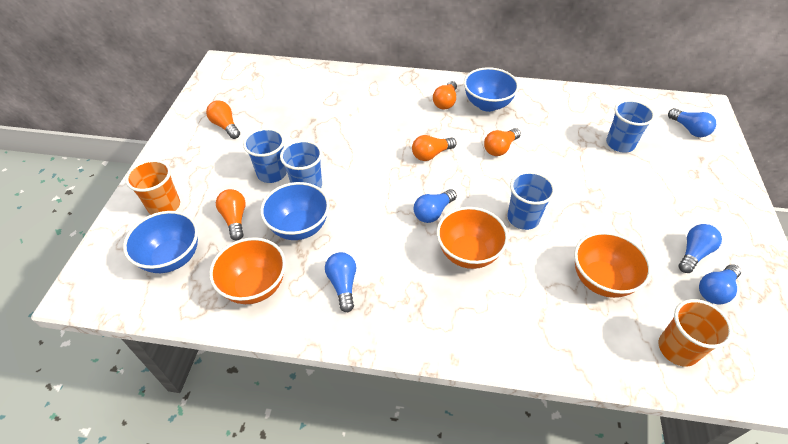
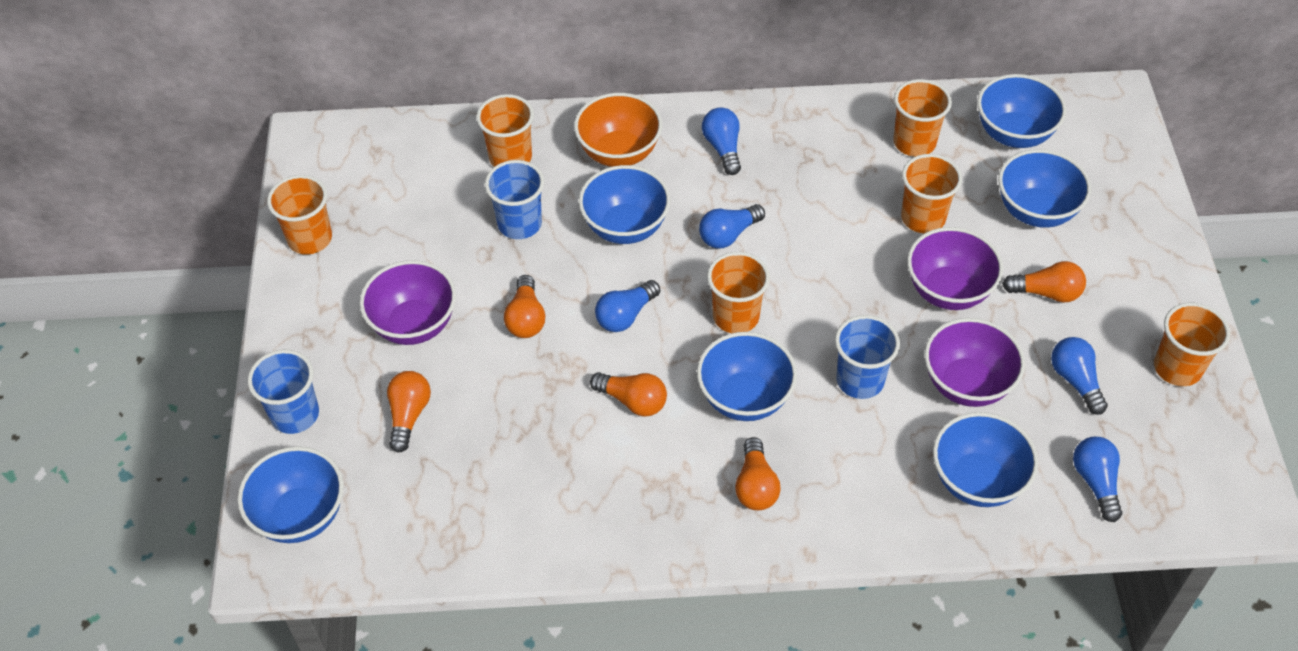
blue bowl: 3 -> 6
blue cup: 4 -> 3
orange bowl: 3 -> 1
orange cup: 2 -> 6
purple bowl: 0 -> 3

